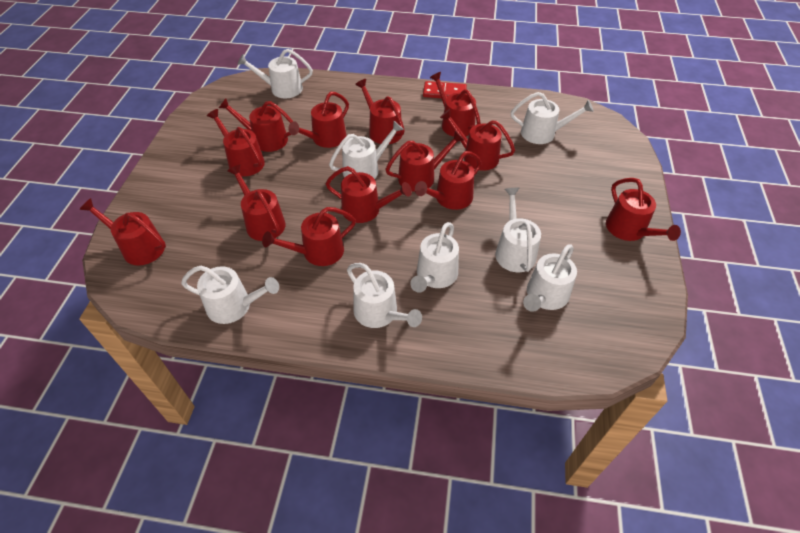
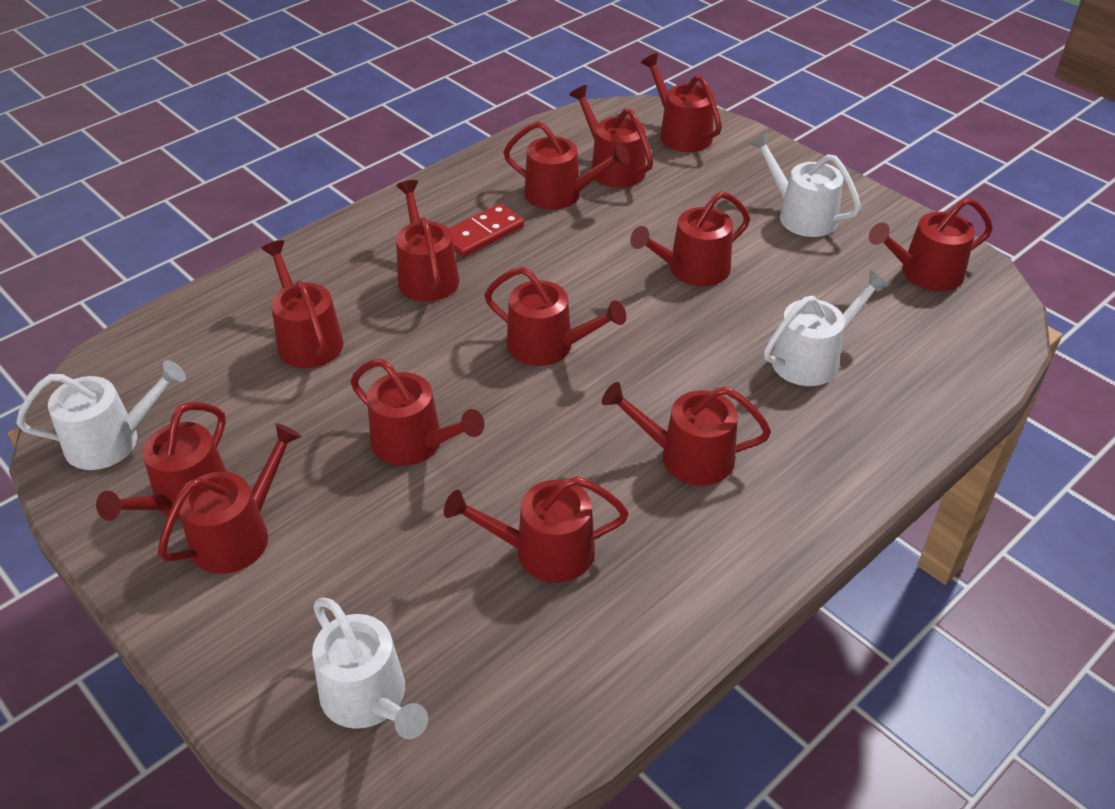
white watering can: 8 -> 4

